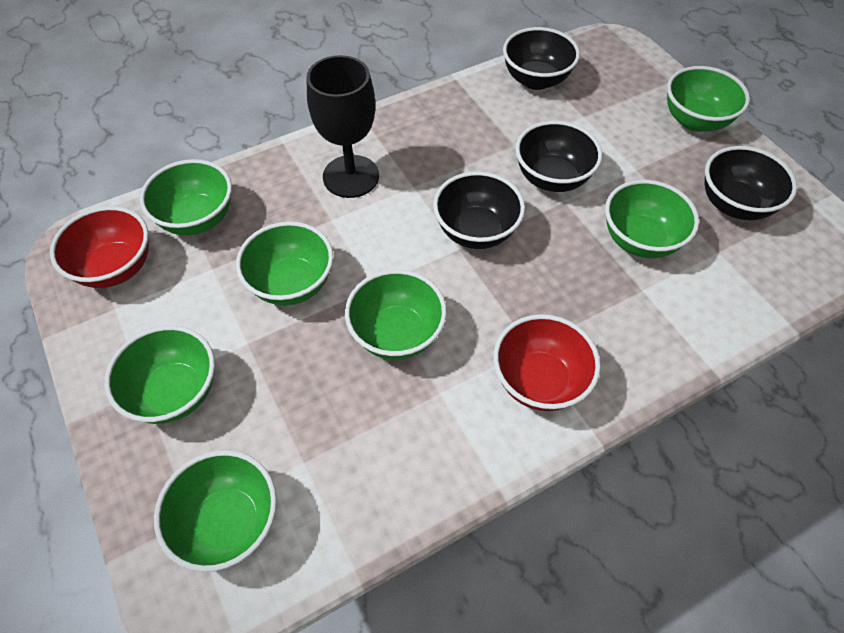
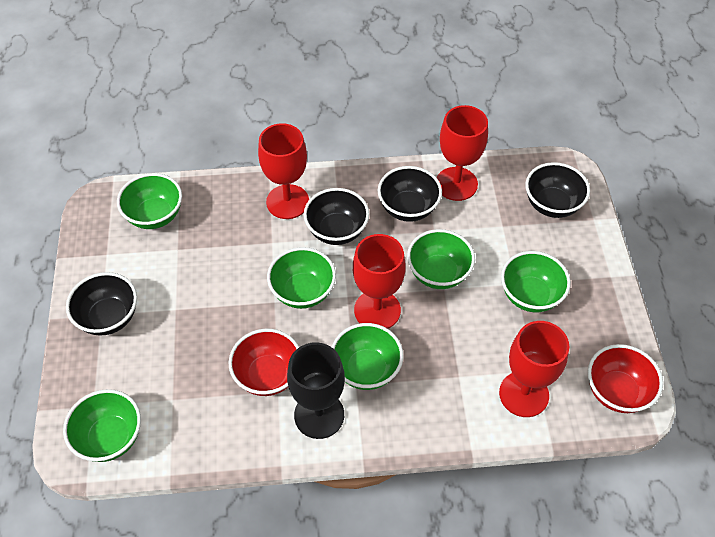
green bowl: 7 -> 6
red goblet: 0 -> 4

